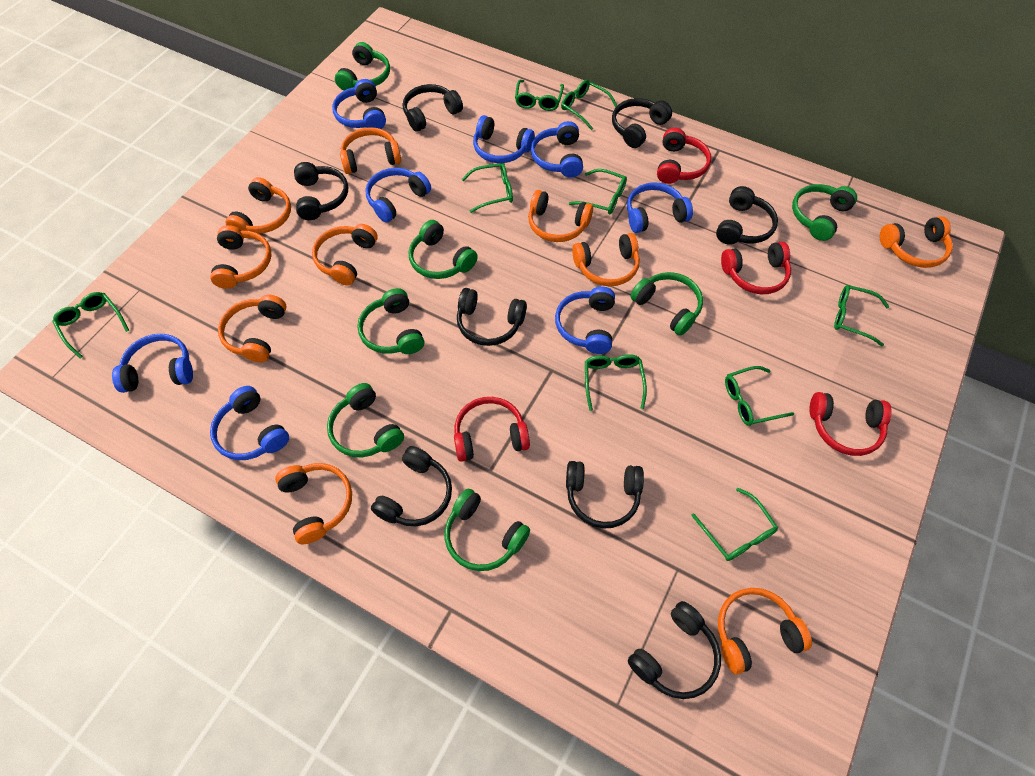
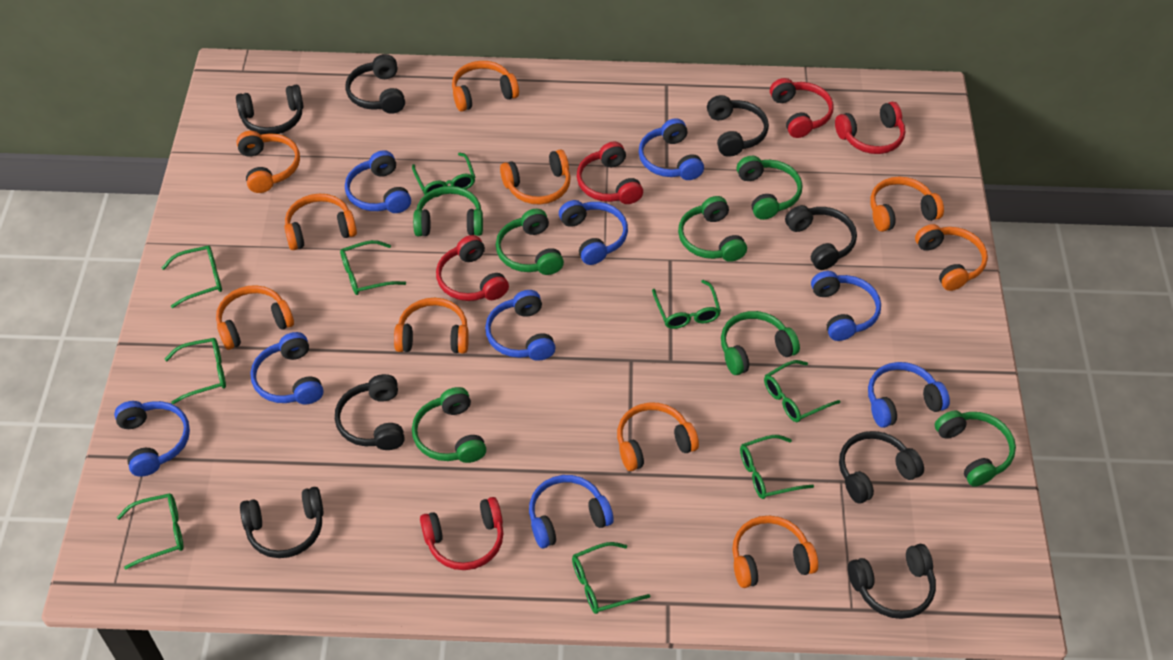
blue headphones: 8 -> 9
red headphones: 4 -> 5

